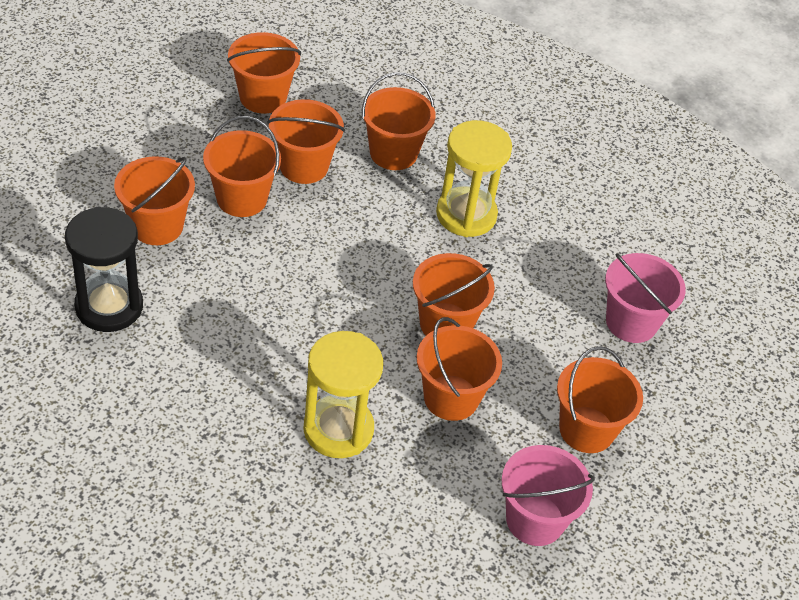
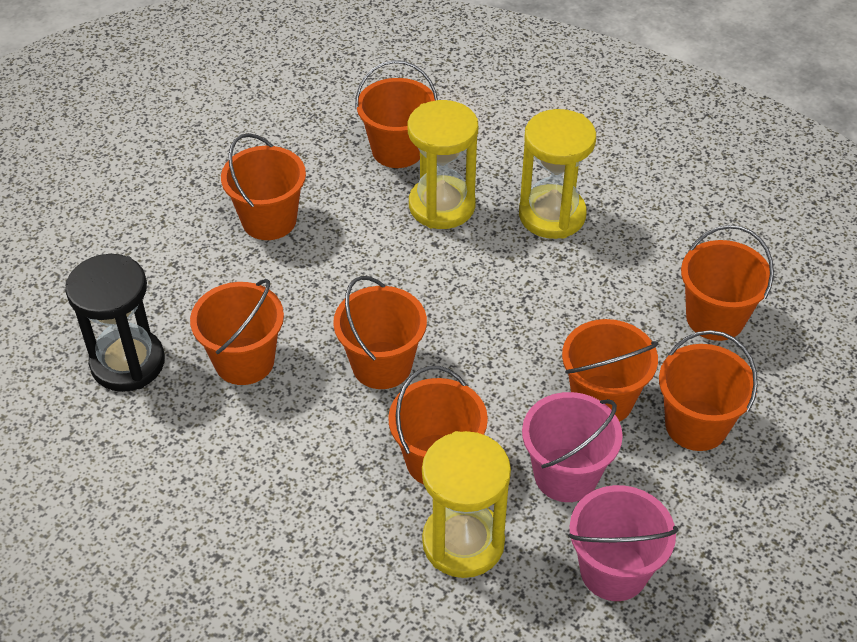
yellow hourglass: 2 -> 3

